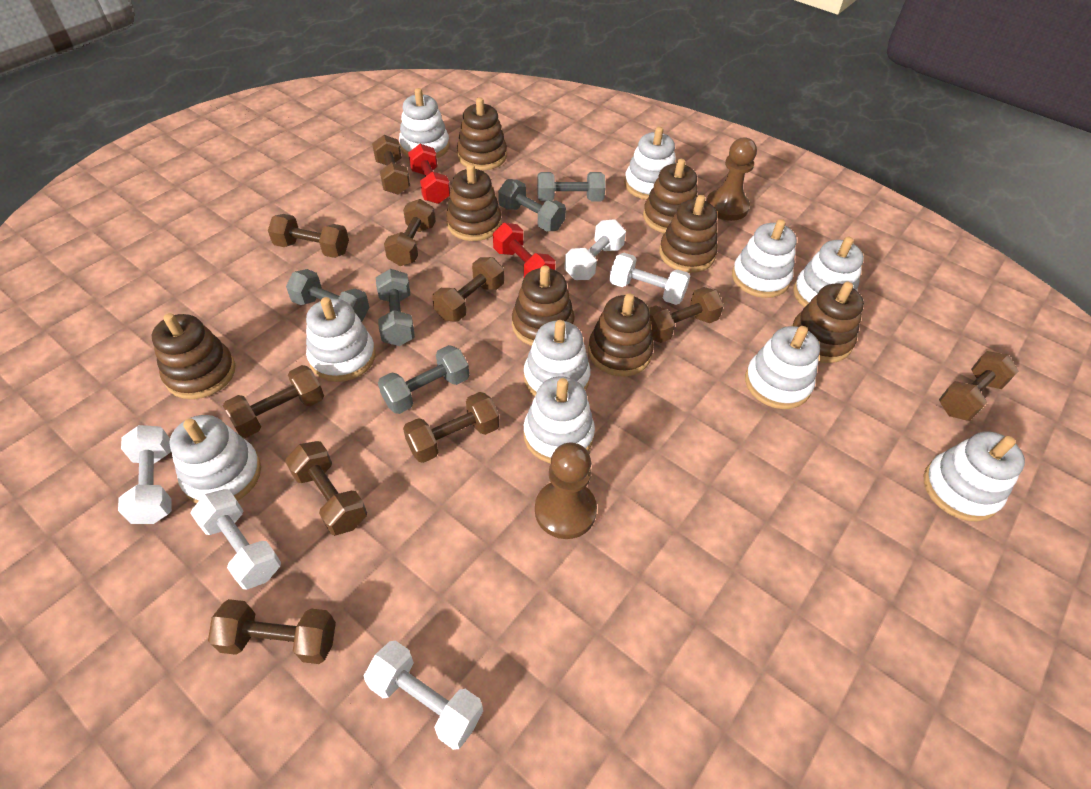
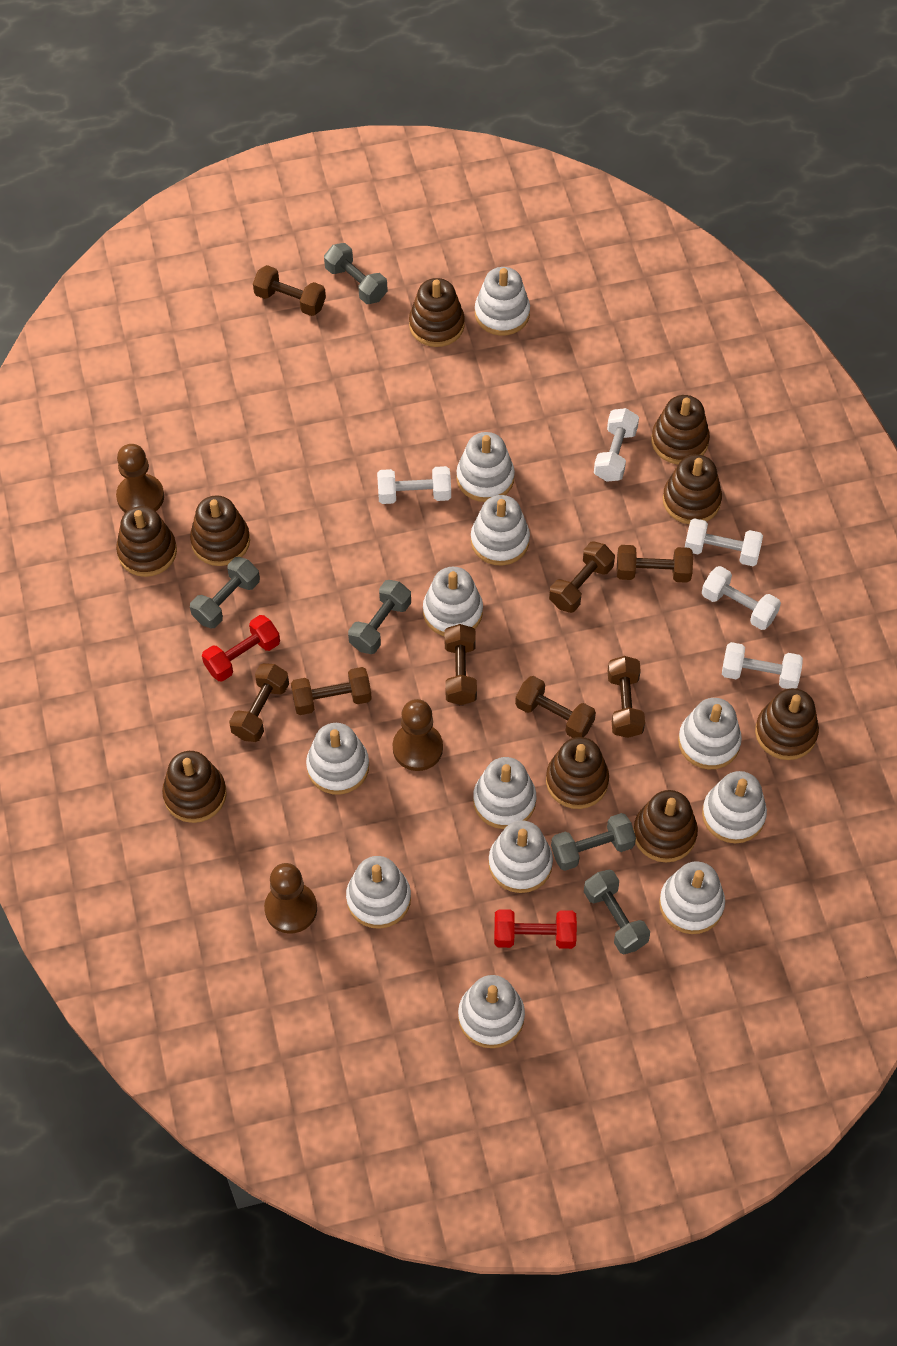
brown dumbbell: 10 -> 8
brown pawn: 2 -> 3
brown stacking toy: 8 -> 9
white stacking toy: 10 -> 12

